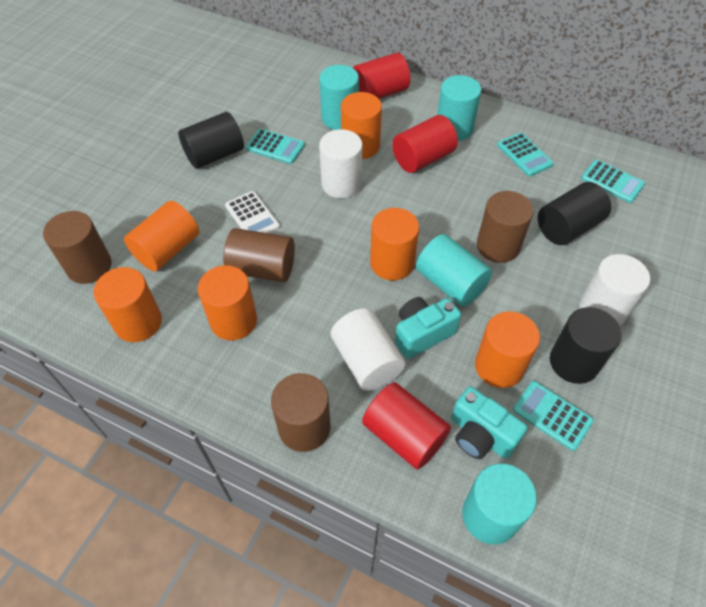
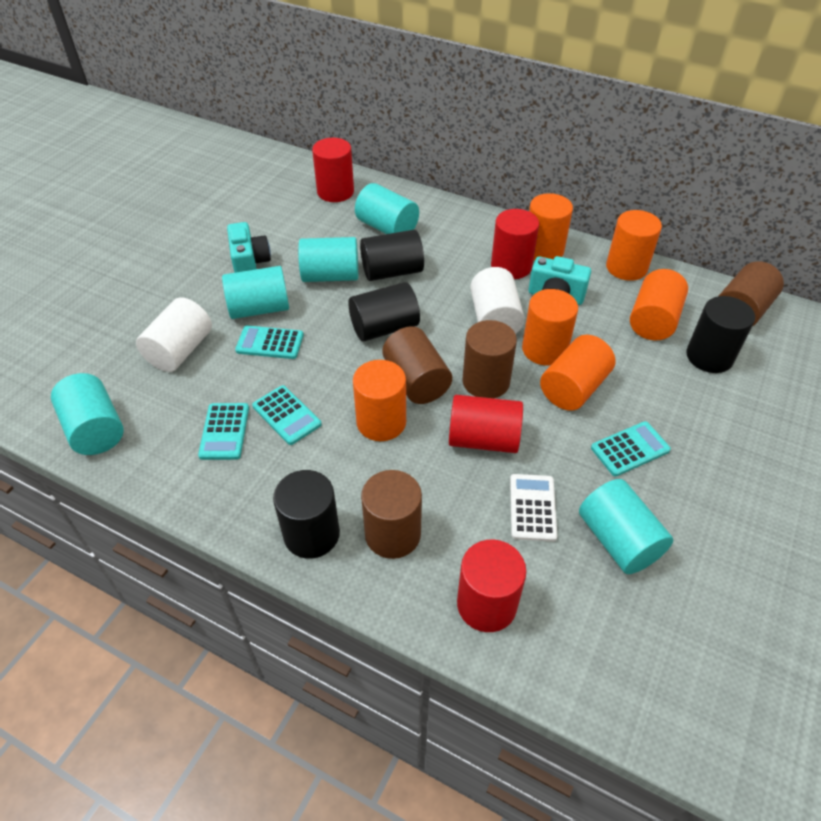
black cylinder: 3 -> 4
red cylinder: 3 -> 4
turquoise cylinder: 4 -> 5
white cylinder: 3 -> 2

